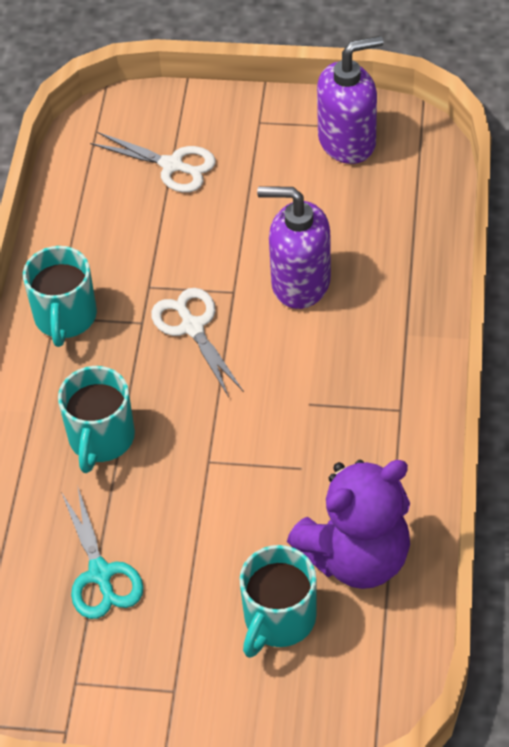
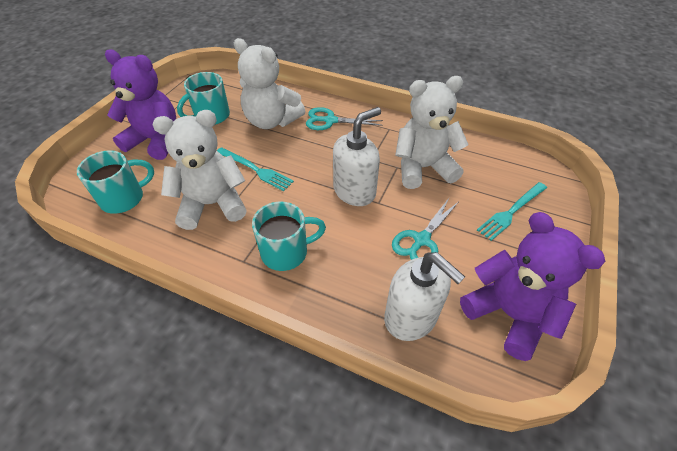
purple soap dispenser: 2 -> 0
purple teddy bear: 1 -> 2
turquoise fork: 0 -> 2
turquoise scissors: 1 -> 2
white scissors: 2 -> 0
white soap dispenser: 0 -> 2
white teddy bear: 0 -> 3

